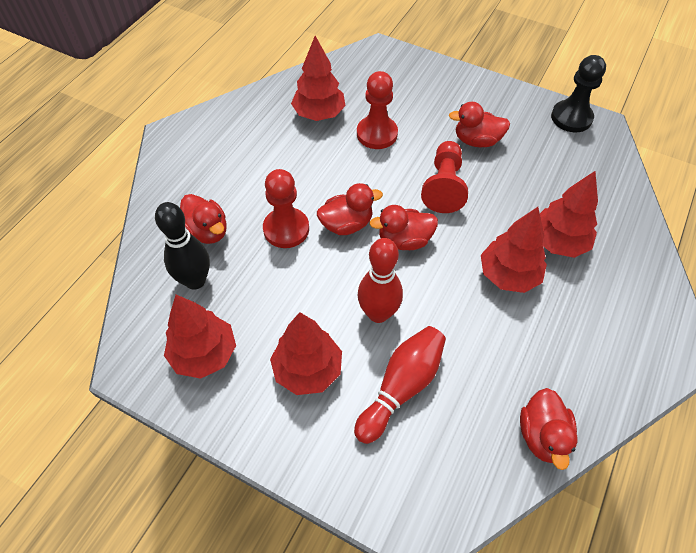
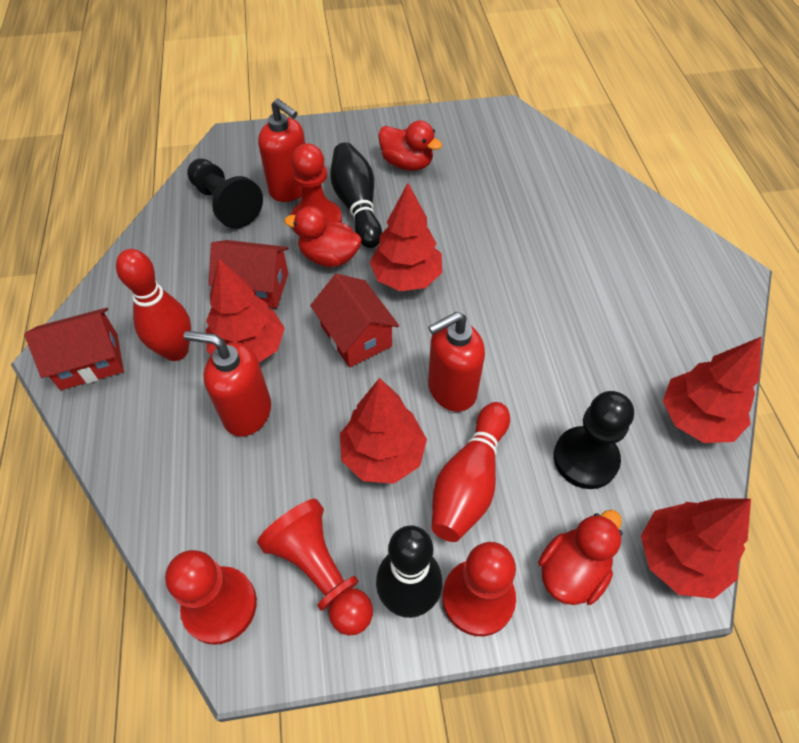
black bowling pin: 1 -> 2
black pawn: 1 -> 2
red duck: 5 -> 3
red house: 0 -> 3
red pawn: 3 -> 4
red soap dispenser: 0 -> 3

